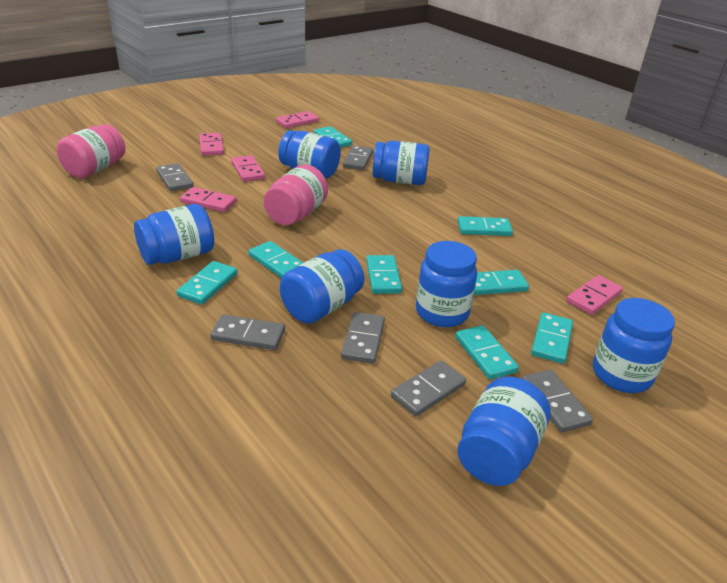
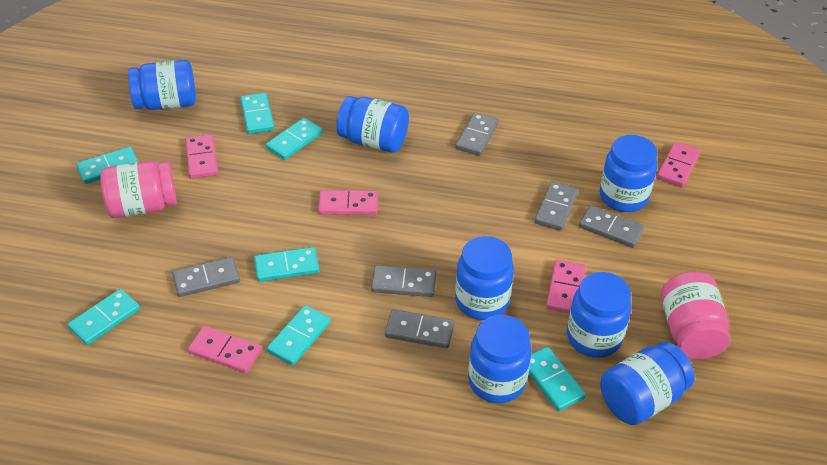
turquoise domino: 8 -> 7

